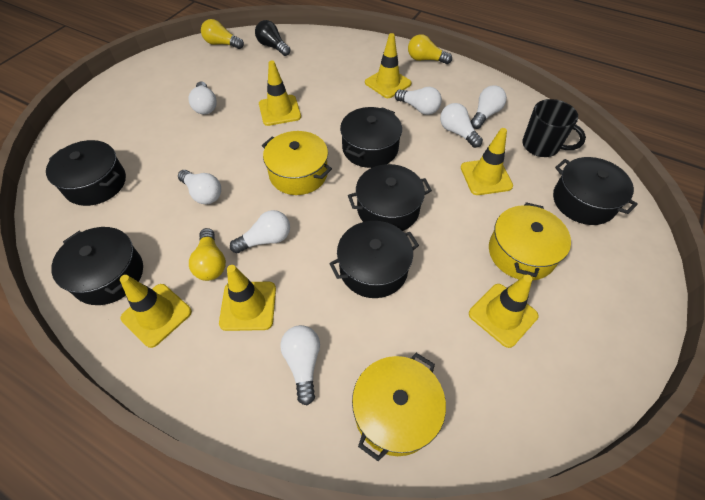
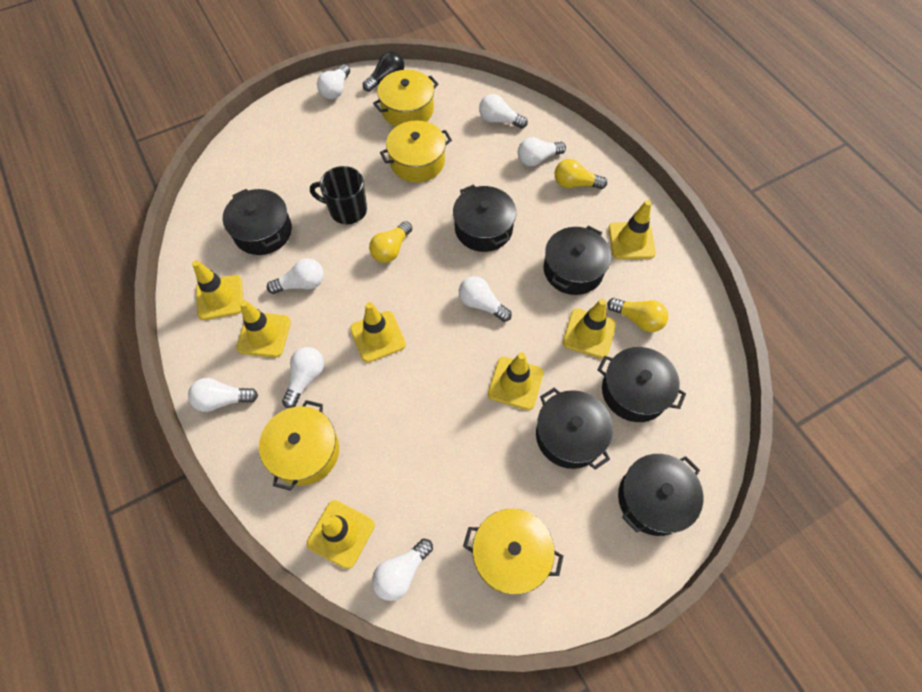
white light bulb: 7 -> 8
yellow pot: 3 -> 4
yellow traffic cone: 6 -> 7

